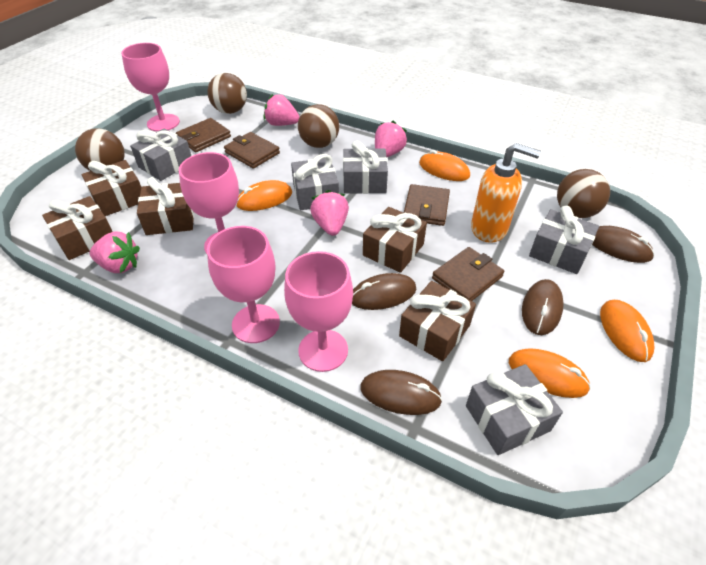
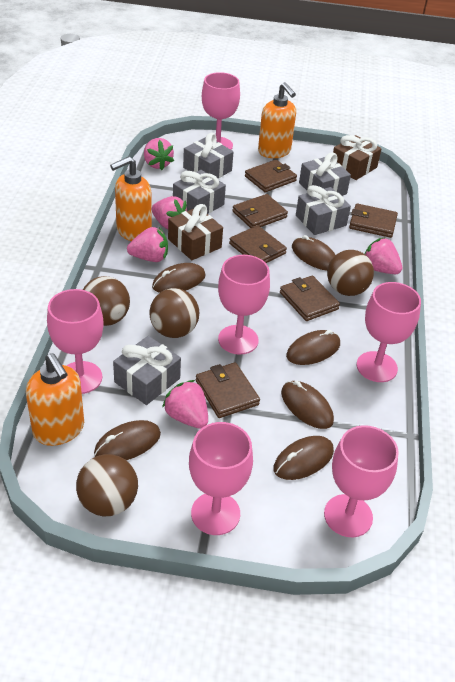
brown gift: 5 -> 2
brown mouse: 4 -> 6
brown wallet: 4 -> 6
orange mouse: 4 -> 0
orange soap dispenser: 1 -> 3
pink goblet: 4 -> 6
pink strawberry: 4 -> 5

